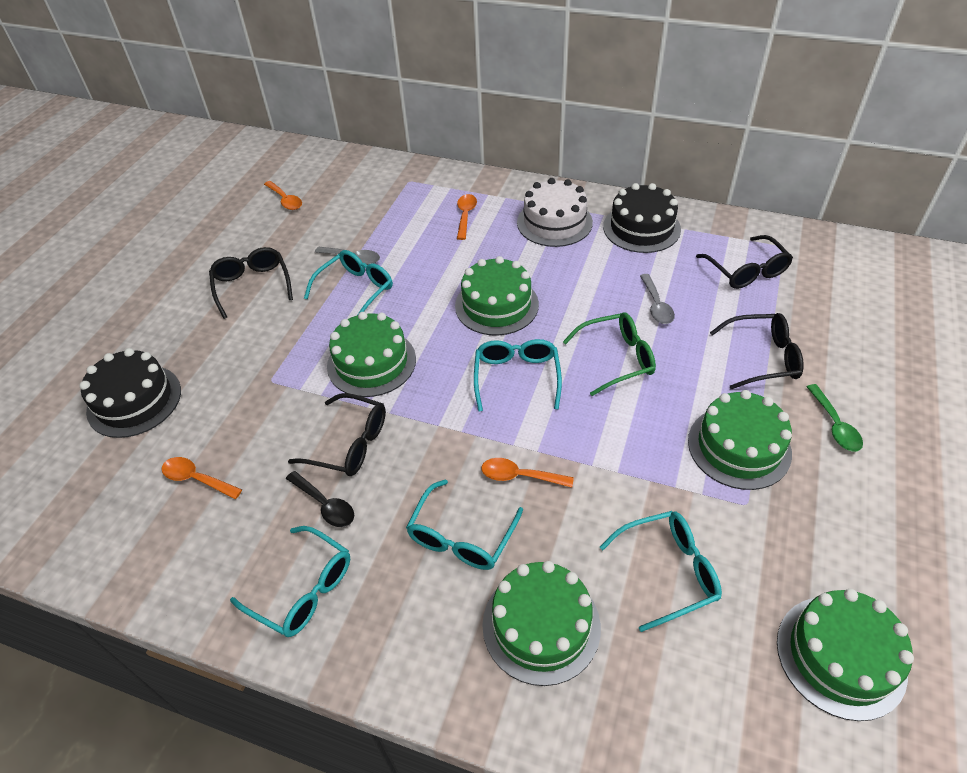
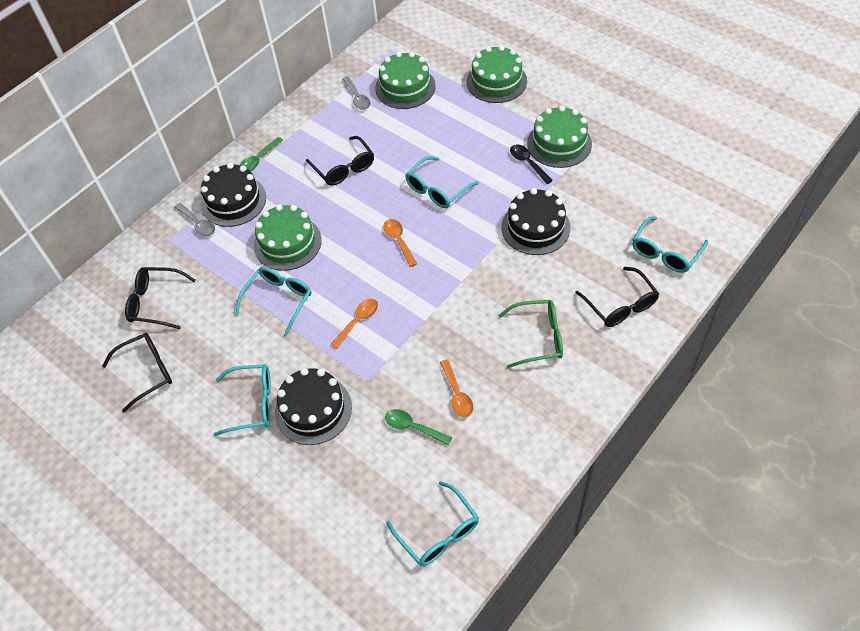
black cake: 2 -> 3
green cake: 5 -> 4
green spoon: 1 -> 2
orange spoon: 4 -> 3
white cake: 1 -> 0

